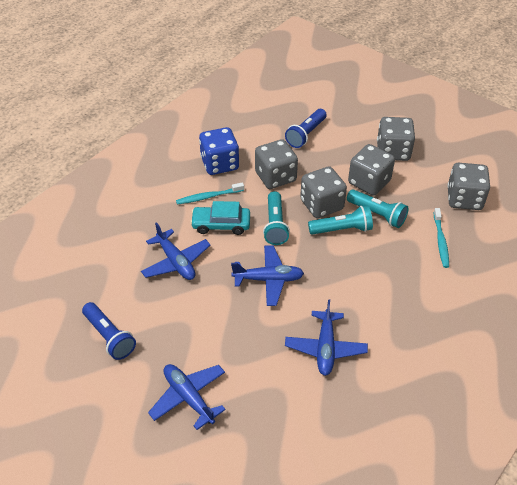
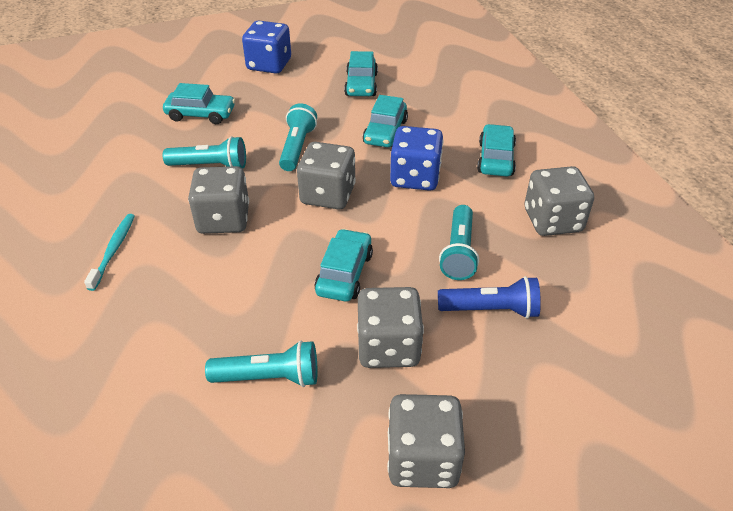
blue dice: 1 -> 2
blue flashlight: 2 -> 1
blue plane: 4 -> 0
turquoise car: 1 -> 5
turquoise flashlight: 3 -> 4
turquoise toothbrush: 2 -> 1

